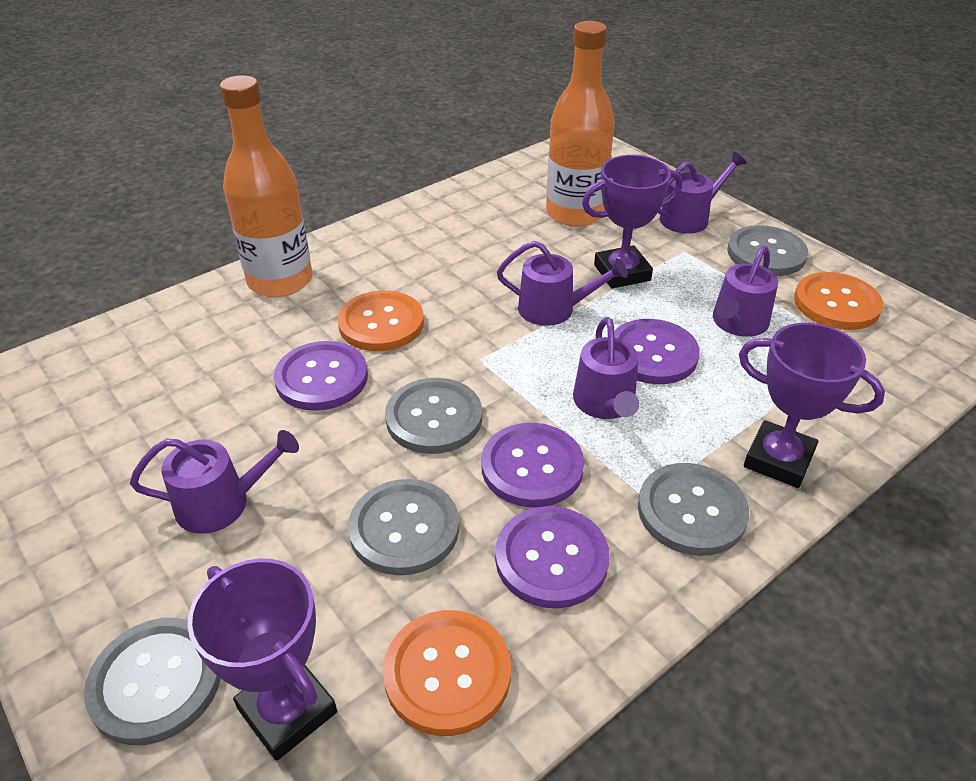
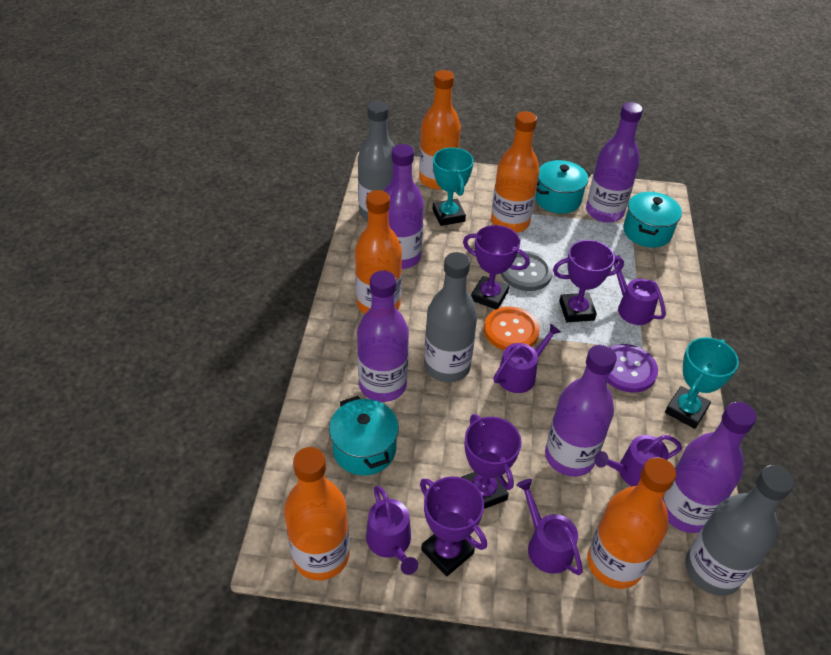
grey bottle: 0 -> 3
grey button: 5 -> 1
orange bottle: 2 -> 5
orange button: 3 -> 1
purple bottle: 0 -> 5
purple button: 4 -> 1
purple trophy: 3 -> 4
turquoise pot: 0 -> 3
turquoise trophy: 0 -> 2

